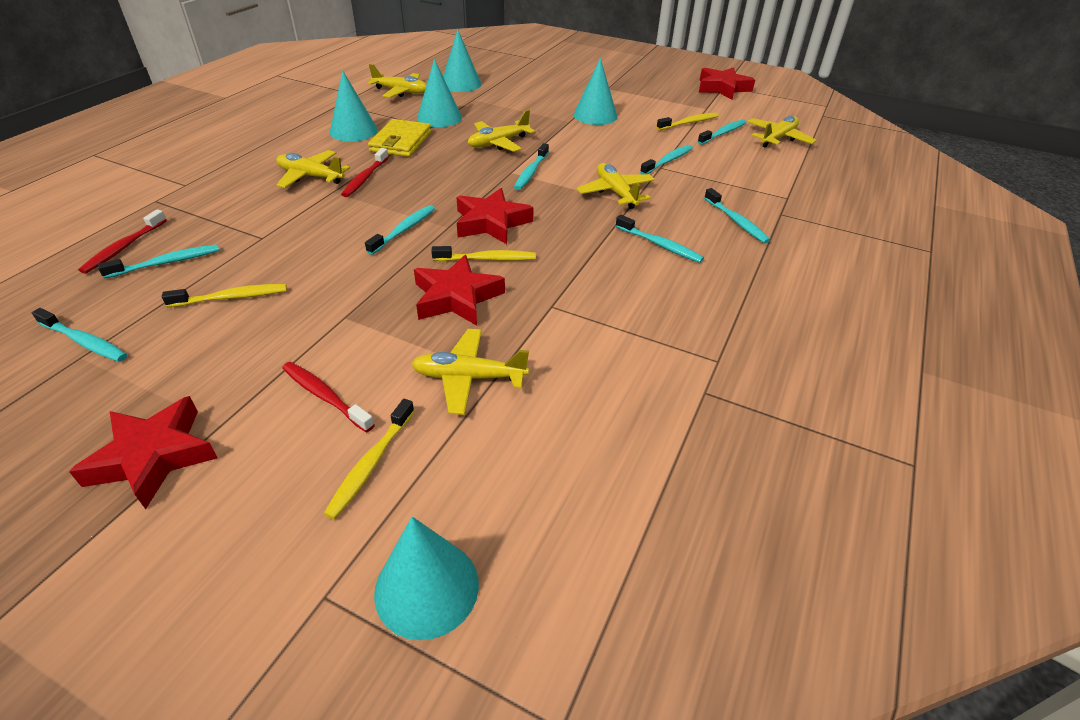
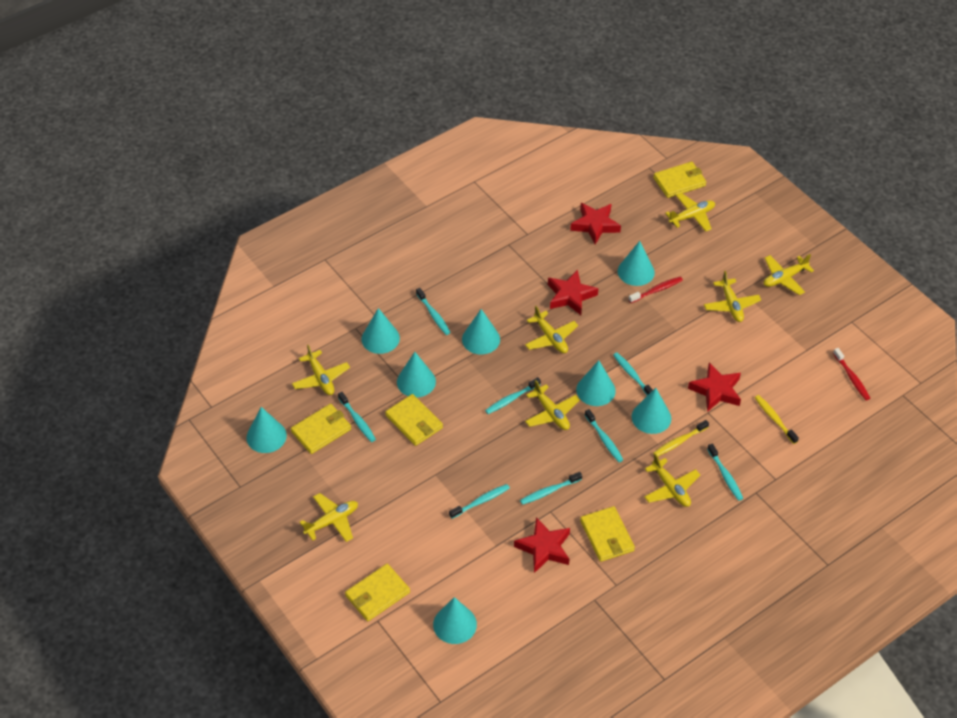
red toothbrush: 3 -> 2
turquoise cone: 5 -> 8
yellow plane: 6 -> 8
yellow toothbrush: 4 -> 2
yellow wallet: 1 -> 5

